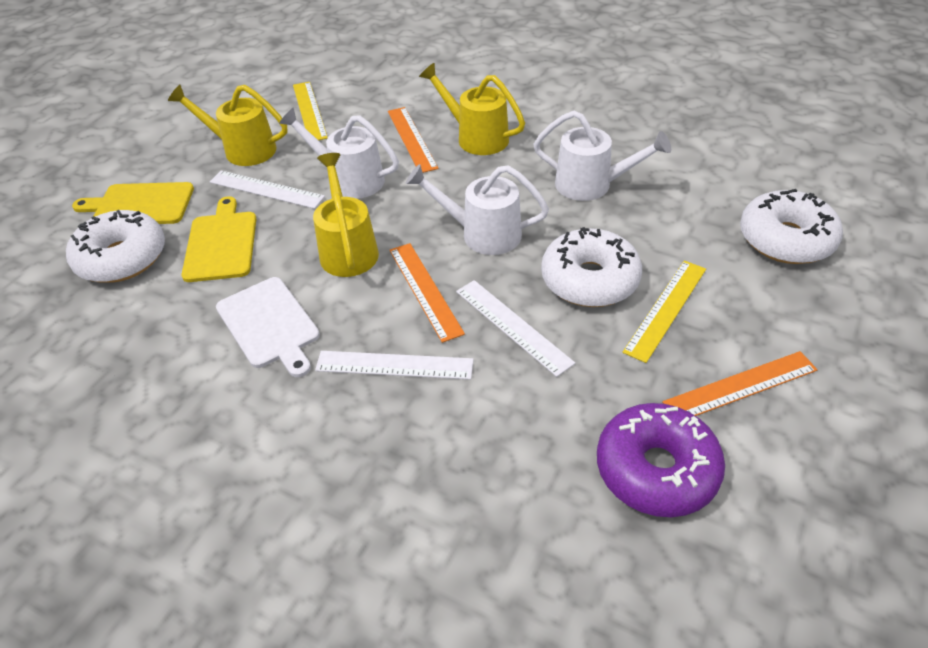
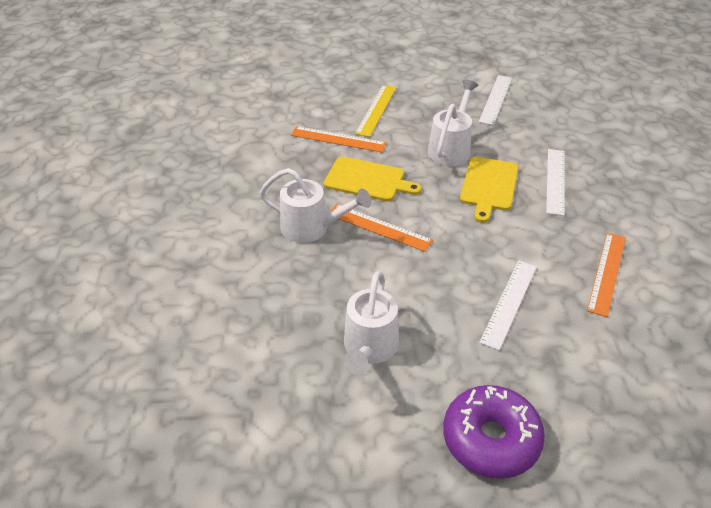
white cutting board: 1 -> 0
white donut: 3 -> 0
yellow ruler: 2 -> 1
yellow watering can: 3 -> 0

